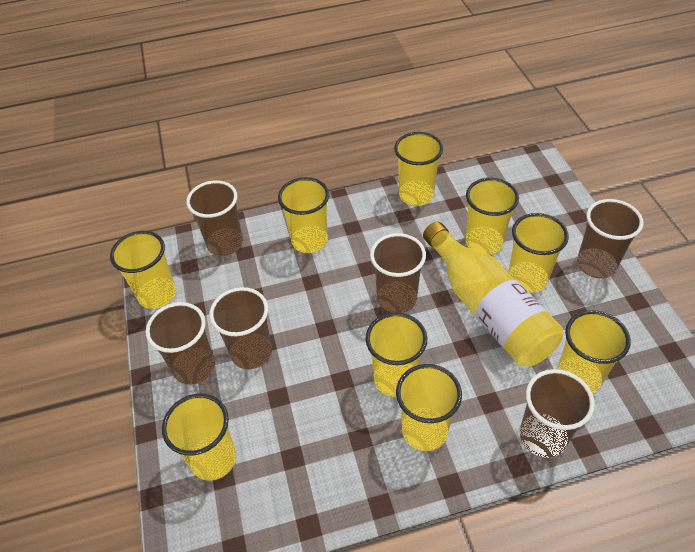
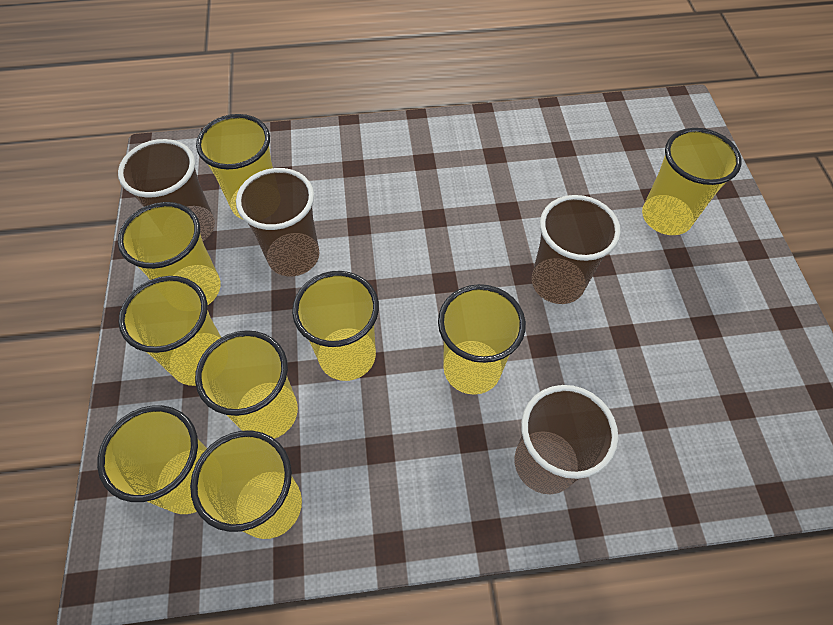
brown cup: 6 -> 4
yellow bottle: 1 -> 0

